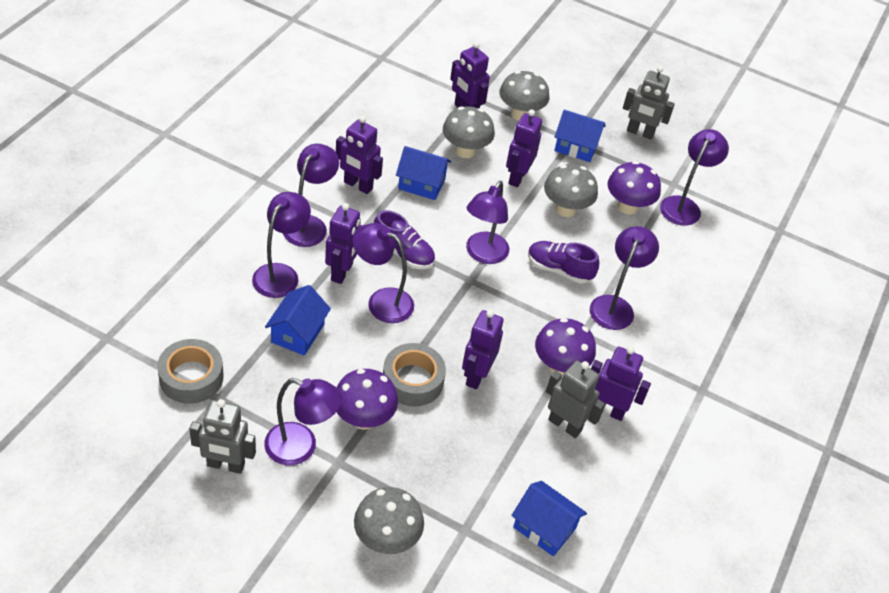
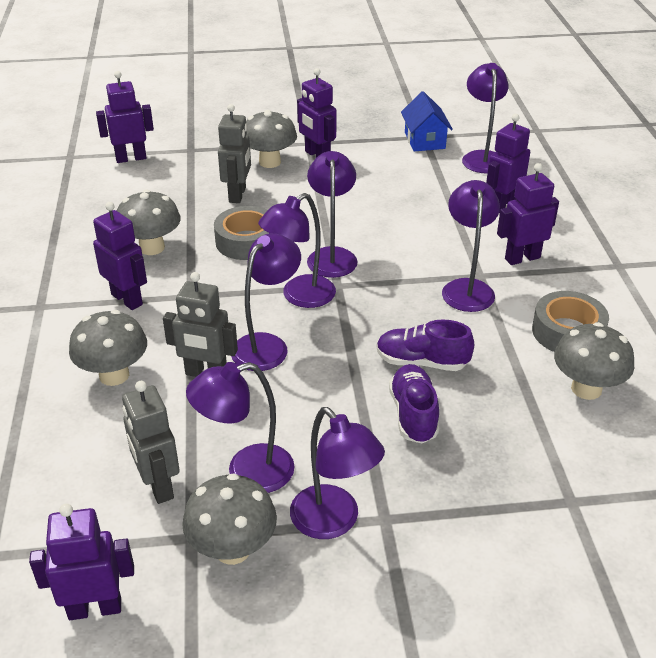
blue house: 4 -> 1
grey mushroom: 4 -> 5
purple mushroom: 3 -> 0

